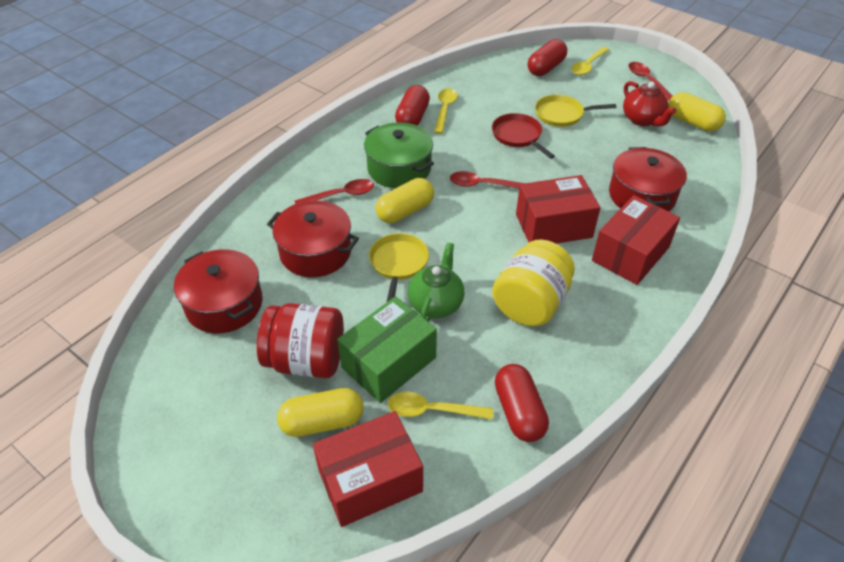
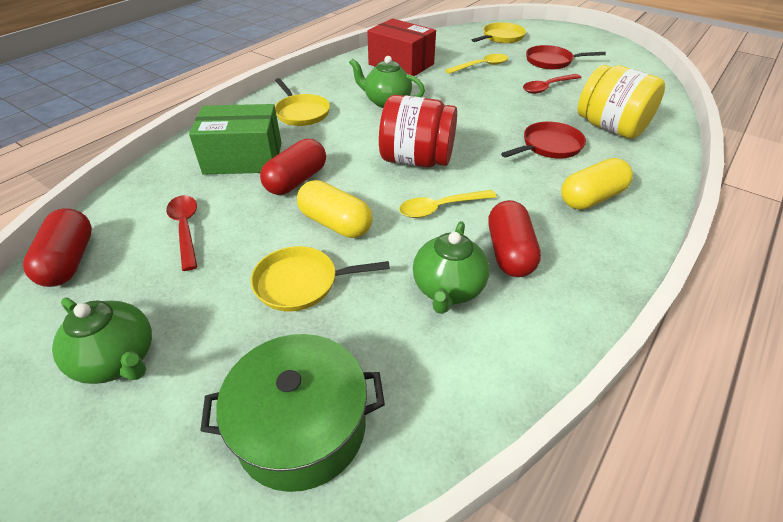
green teapot: 1 -> 3
red box: 3 -> 1
red pan: 1 -> 2
red pot: 3 -> 0
red spoon: 3 -> 2
red teapot: 1 -> 0
yellow capsule: 3 -> 2
yellow pan: 2 -> 3
yellow spoon: 3 -> 2

